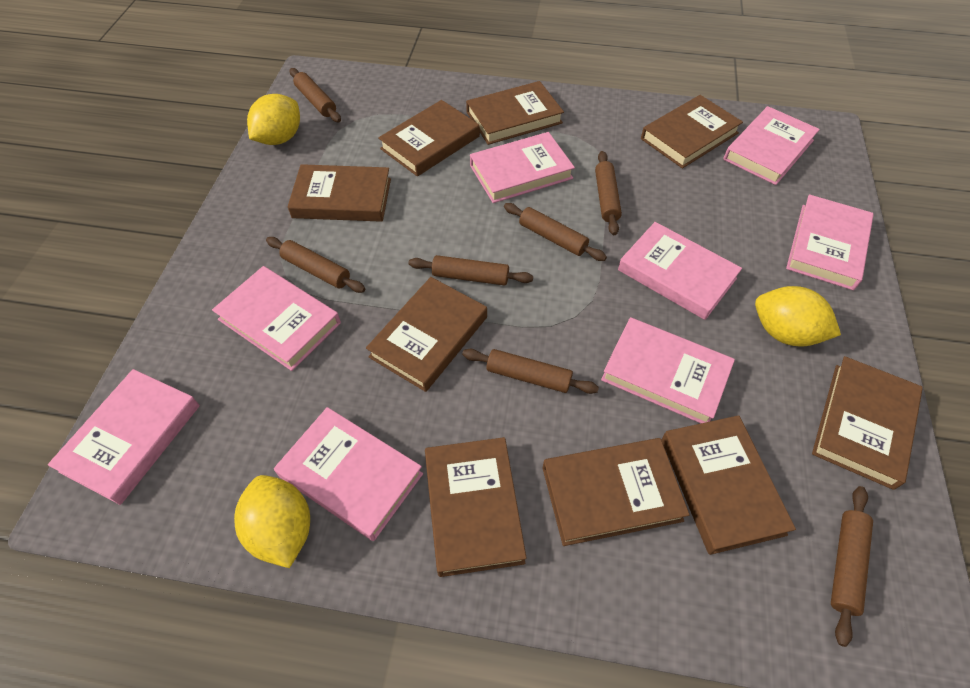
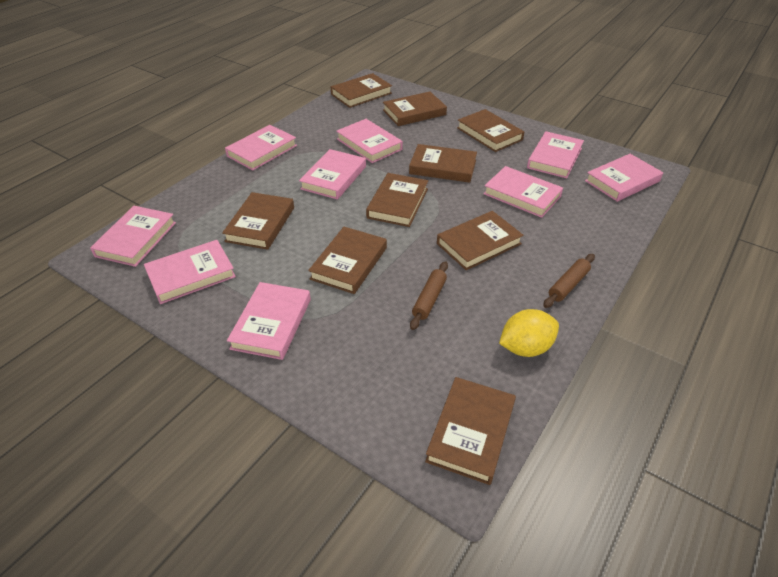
brown rolling pin: 7 -> 2
pink book: 8 -> 9
yellow lemon: 3 -> 1

